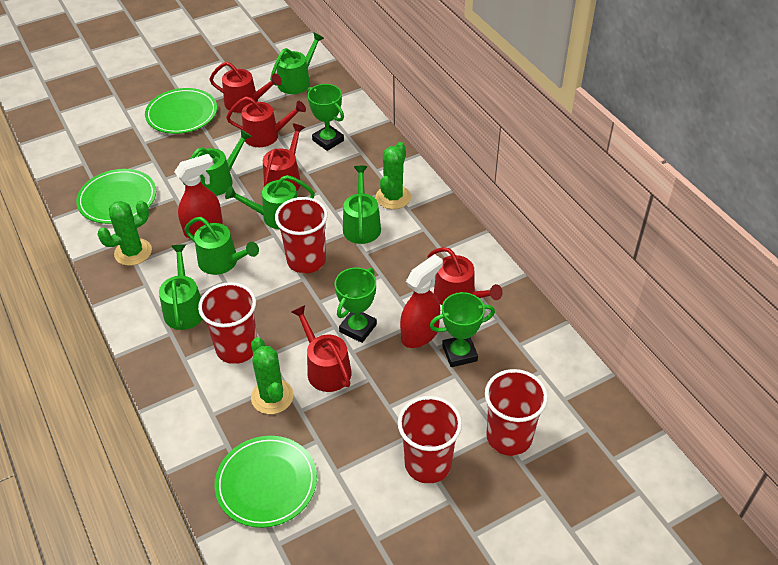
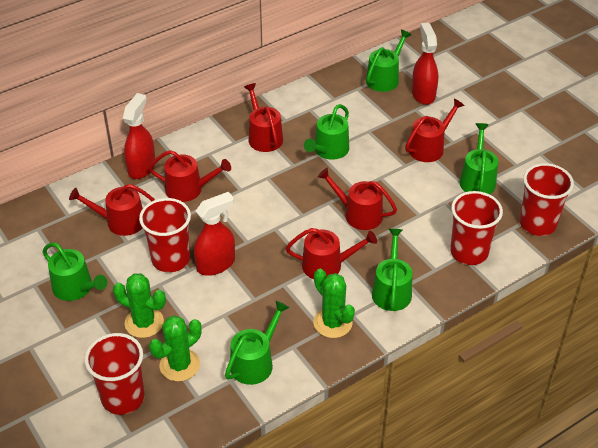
green plate: 3 -> 0
green trophy: 3 -> 0
red spray bottle: 2 -> 3
red watering can: 5 -> 6

